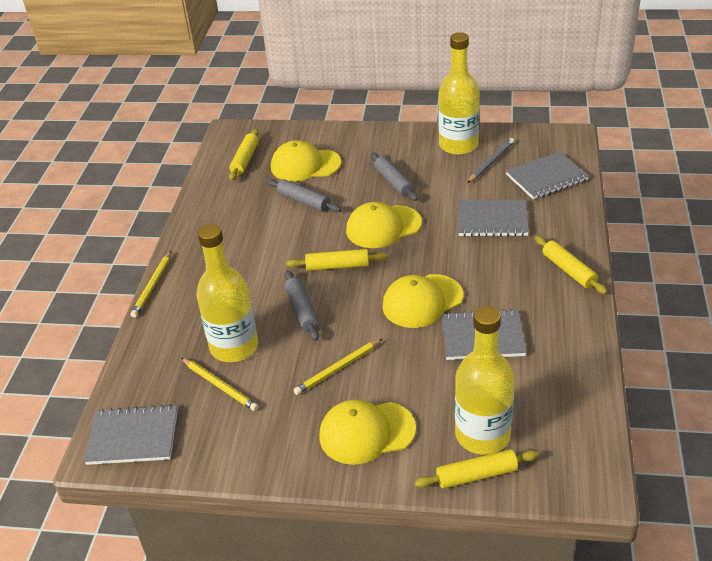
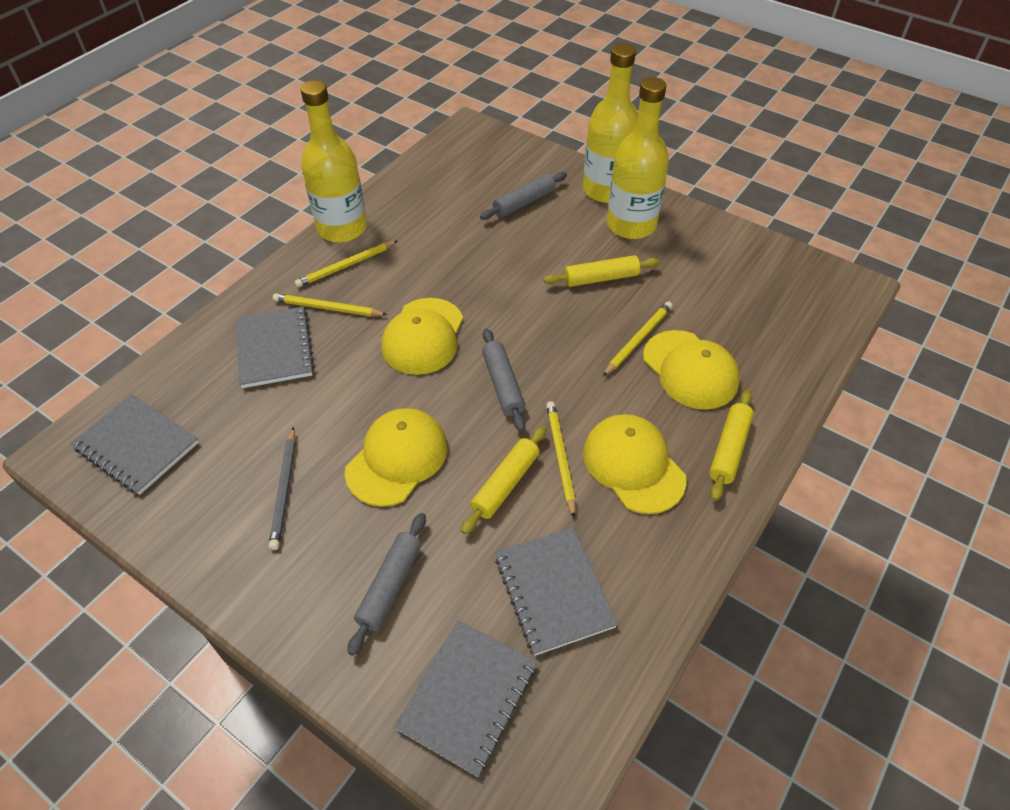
yellow pencil: 3 -> 4
yellow rolling pin: 4 -> 3

